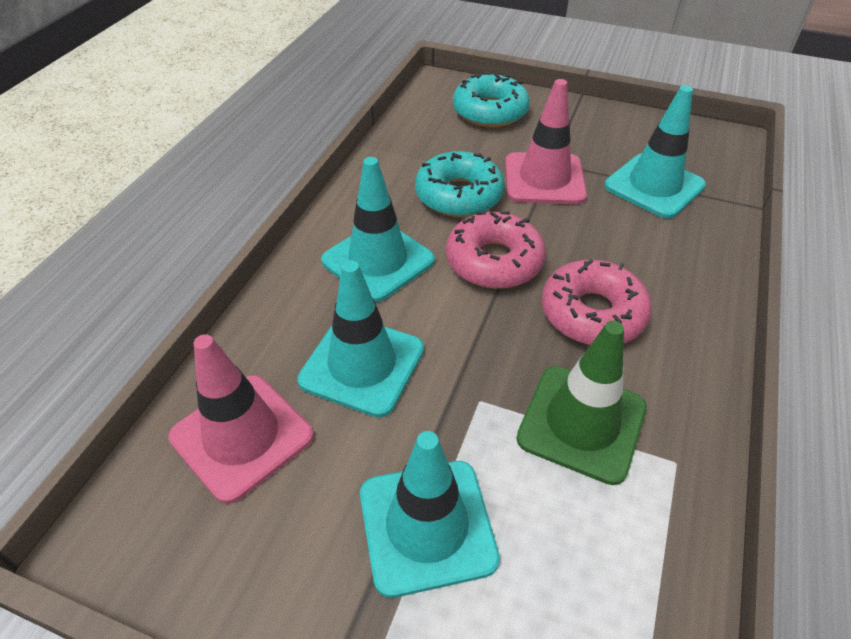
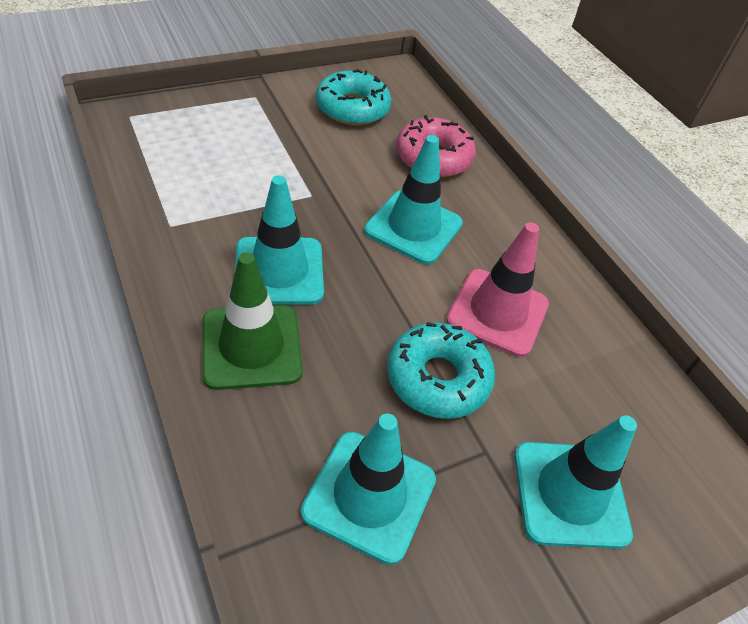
pink donut: 2 -> 1
pink traffic cone: 2 -> 1

